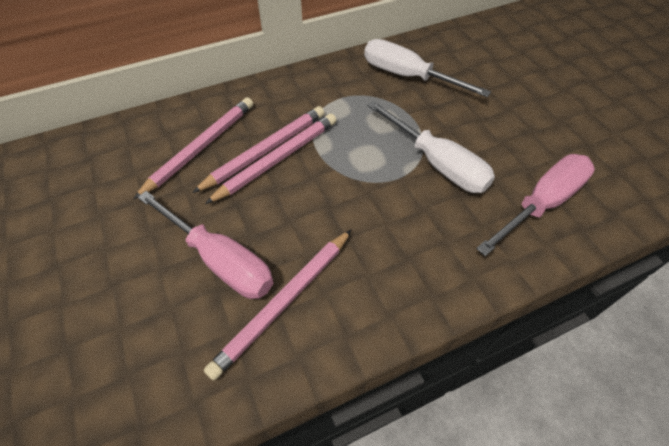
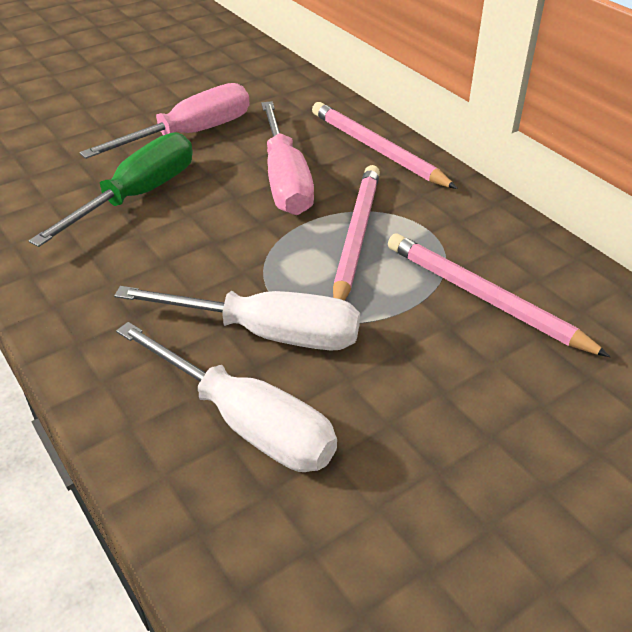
green screwdriver: 0 -> 1
pink pencil: 4 -> 3

